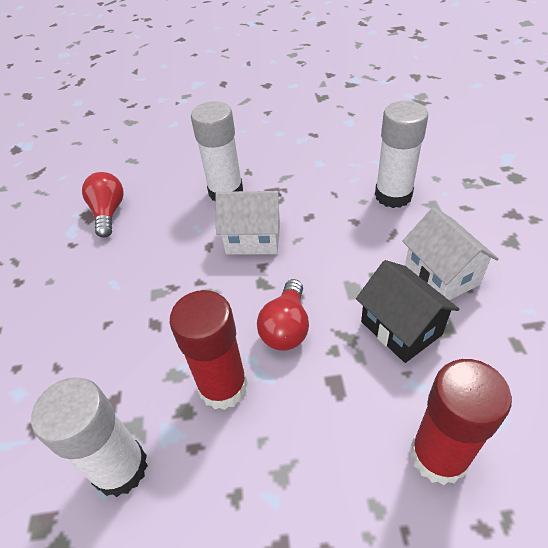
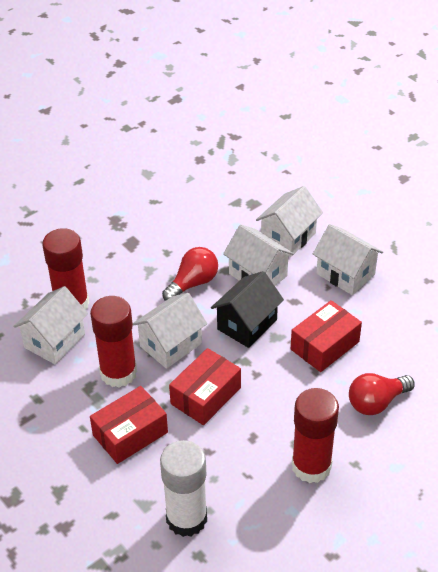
red box: 0 -> 3
red glue stick: 2 -> 3
white glue stick: 3 -> 1
white house: 2 -> 5

